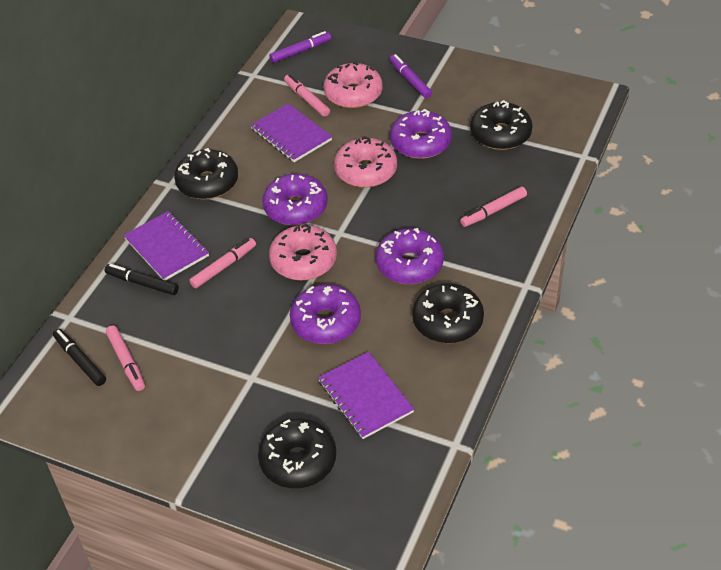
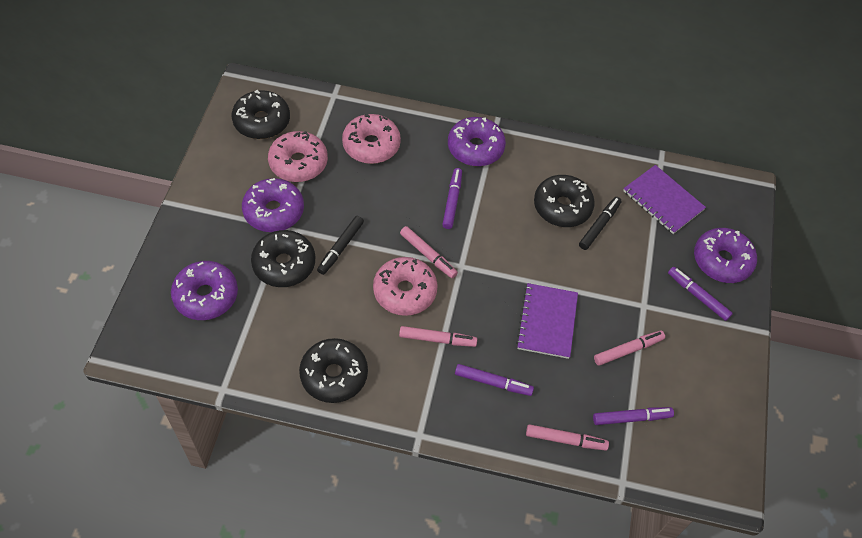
purple marker: 2 -> 4
purple notebook: 3 -> 2

